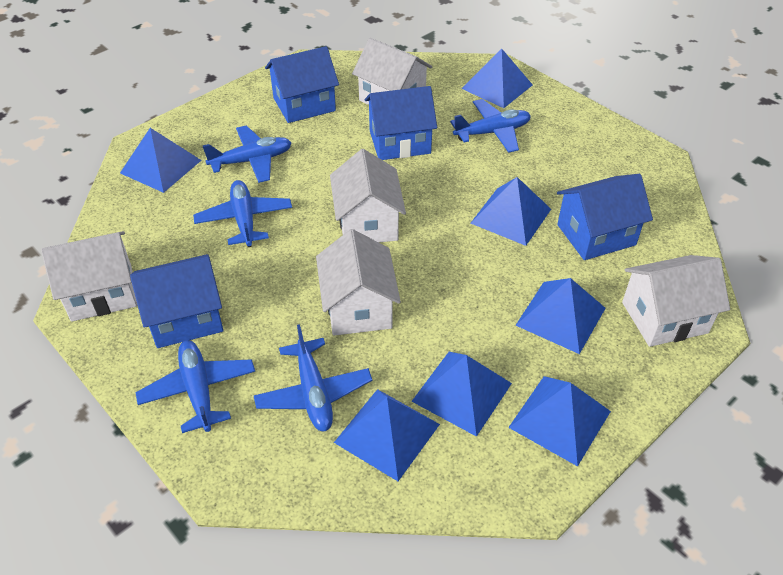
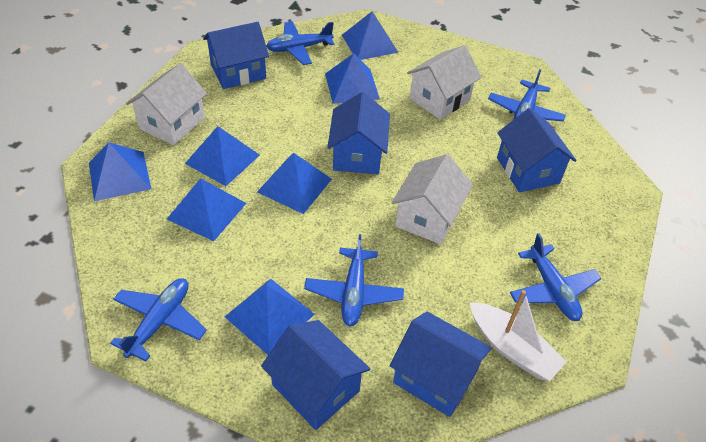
blue house: 4 -> 5
white boat: 0 -> 1
white house: 5 -> 3

